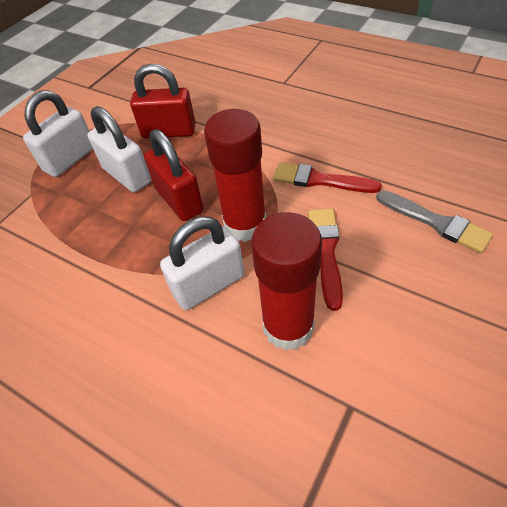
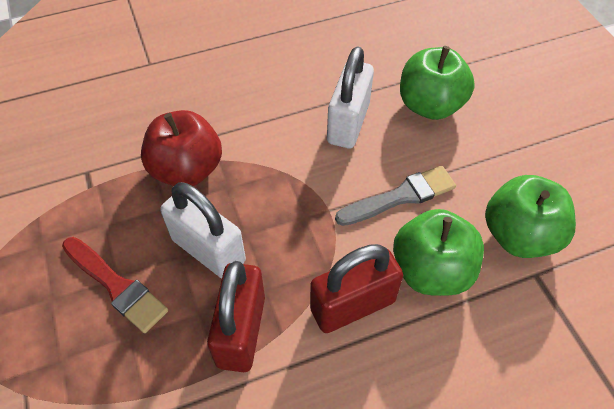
green apple: 0 -> 3
red apple: 0 -> 1
red brush: 2 -> 1
red glue stick: 2 -> 0
white padlock: 3 -> 2

